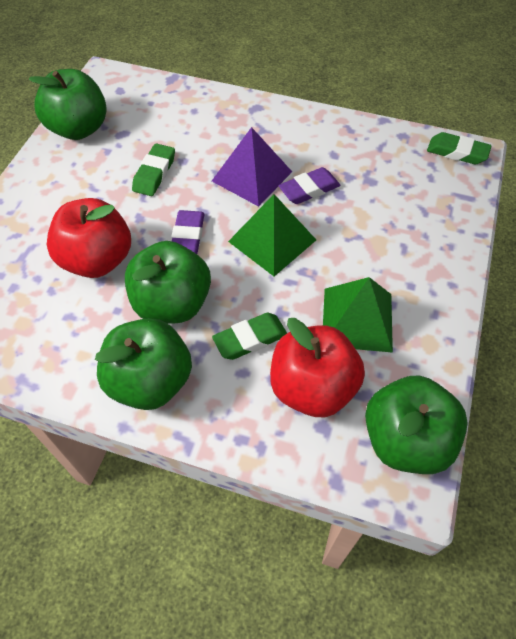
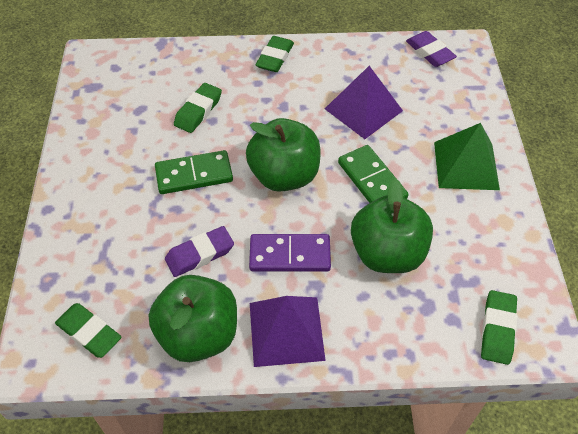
green apple: 4 -> 3
green domino: 0 -> 2
green eraser: 3 -> 4
green pyramid: 2 -> 1
purple domino: 0 -> 1
purple pyramid: 1 -> 2
red apple: 2 -> 0

